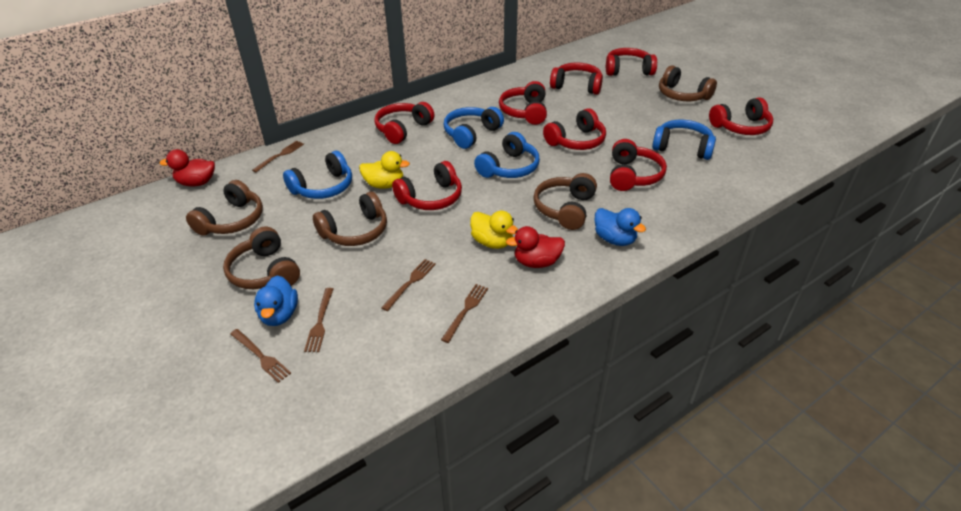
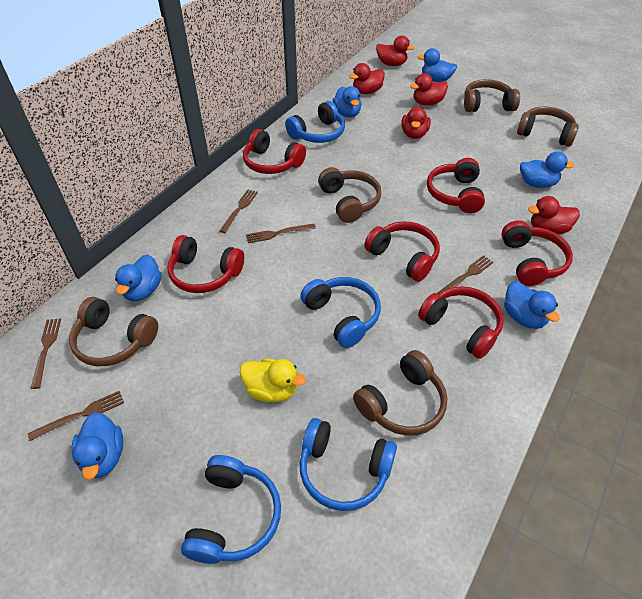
blue duck: 2 -> 6
red duck: 2 -> 5
red headphones: 8 -> 6
yellow duck: 2 -> 1

